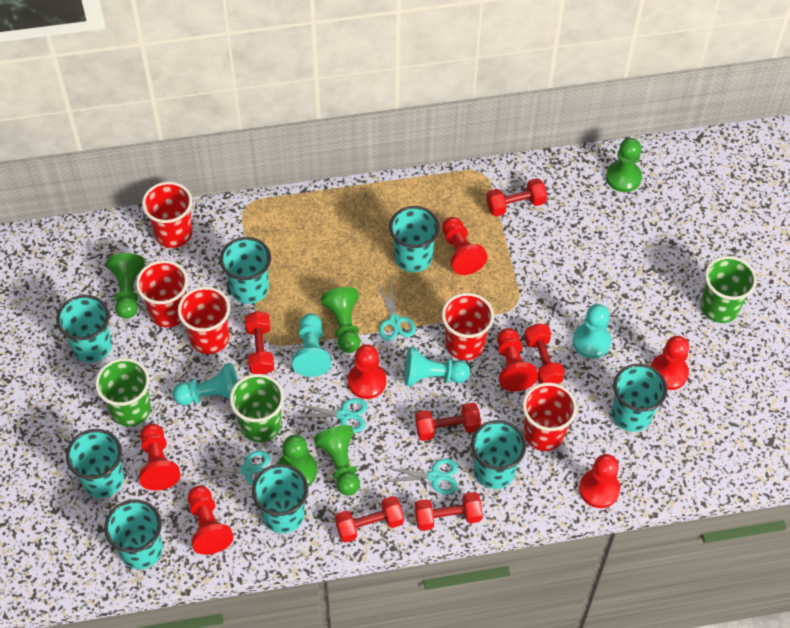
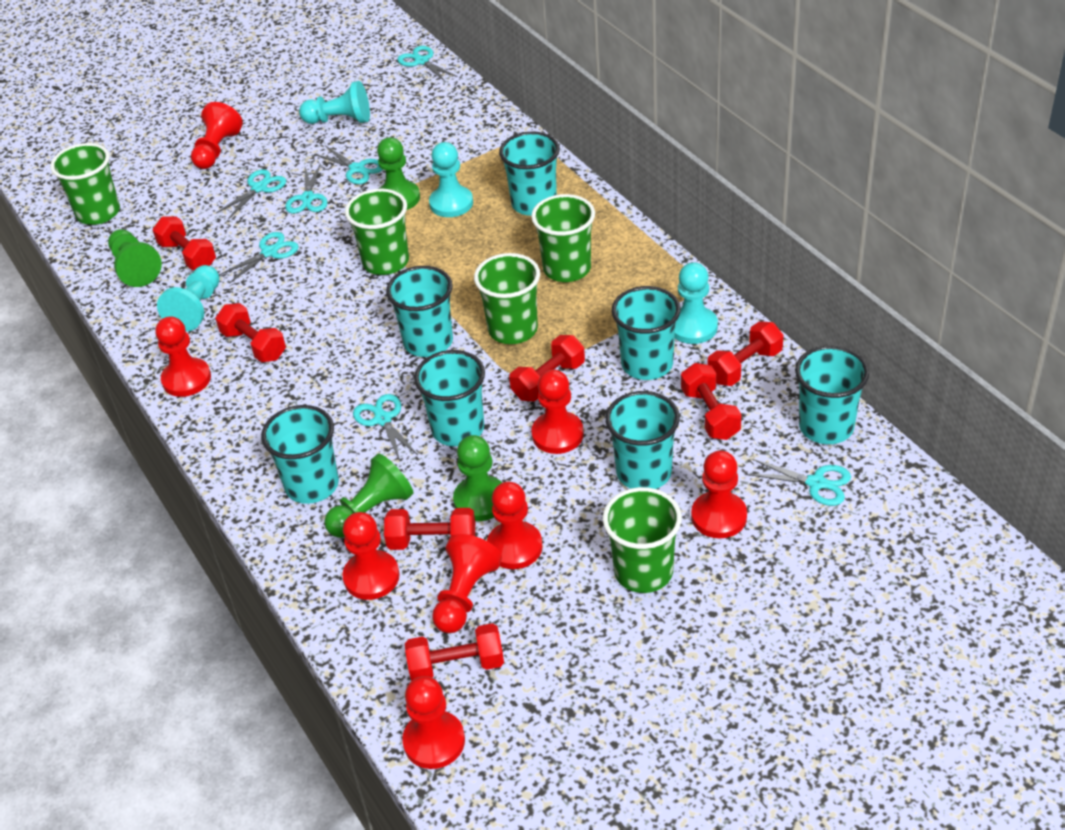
green cup: 3 -> 5
green pawn: 5 -> 4
red cup: 5 -> 0
red dumbbell: 6 -> 7
red pawn: 7 -> 8
turquoise cup: 8 -> 7
turquoise scissors: 4 -> 7

